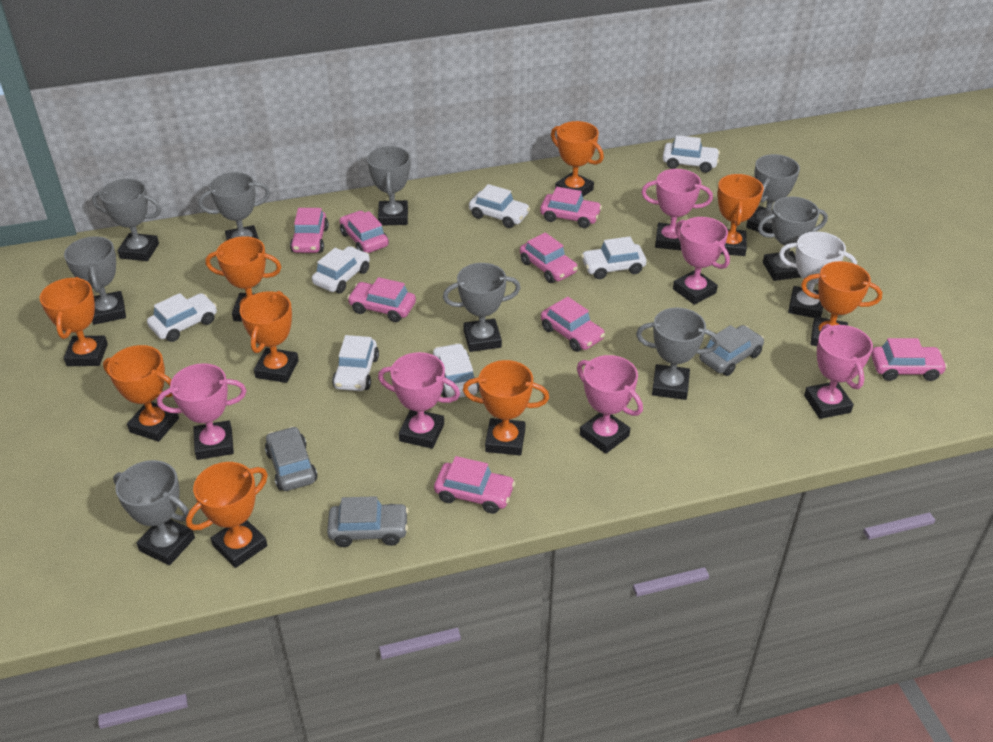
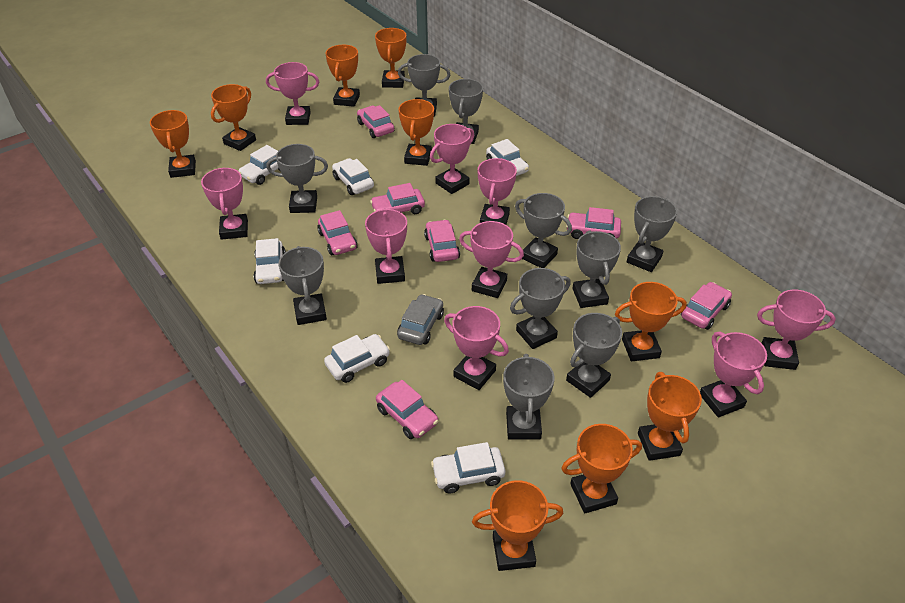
grey car: 3 -> 1
grey trophy: 9 -> 10
pink car: 8 -> 7
pink trophy: 6 -> 9
white car: 7 -> 6
white trophy: 1 -> 0

